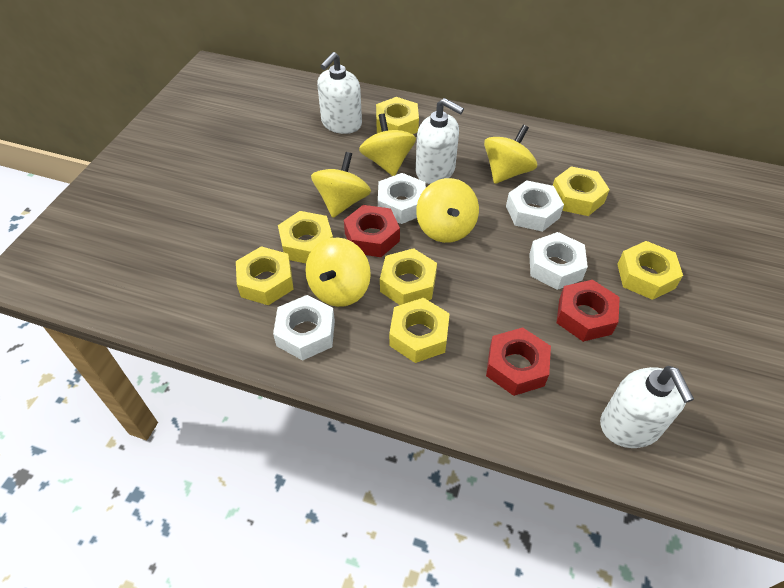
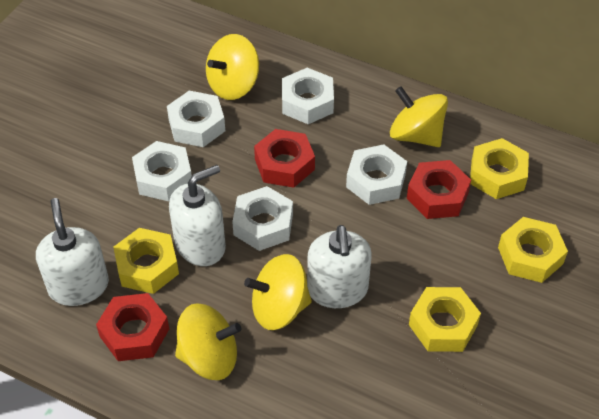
white nut: 4 -> 5
yellow nut: 7 -> 4
yellow spinning top: 5 -> 4

